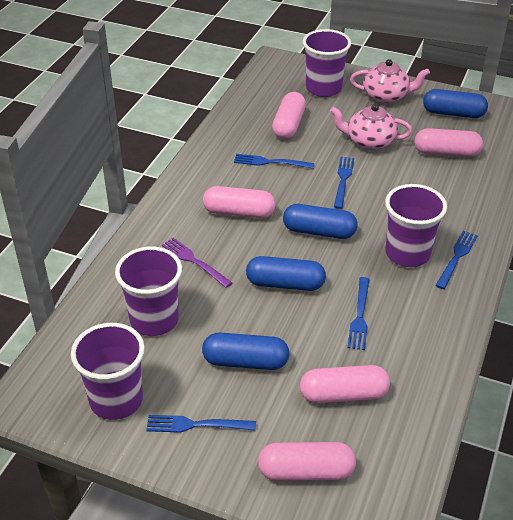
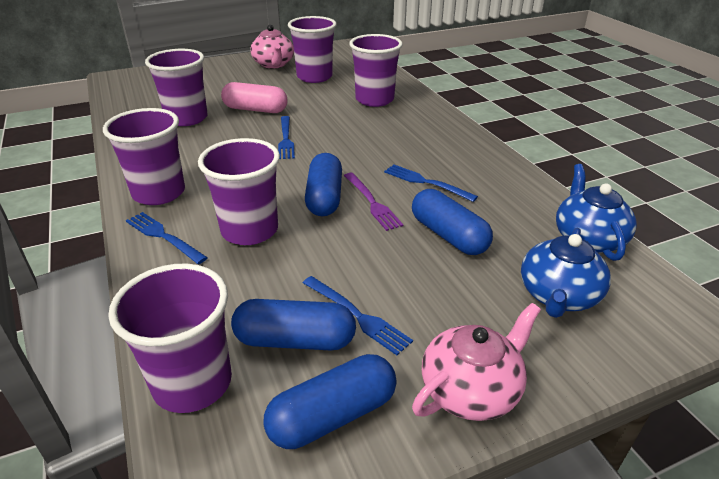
blue fork: 5 -> 4
blue teapot: 0 -> 2
pink capsule: 5 -> 1
purple cup: 4 -> 6

